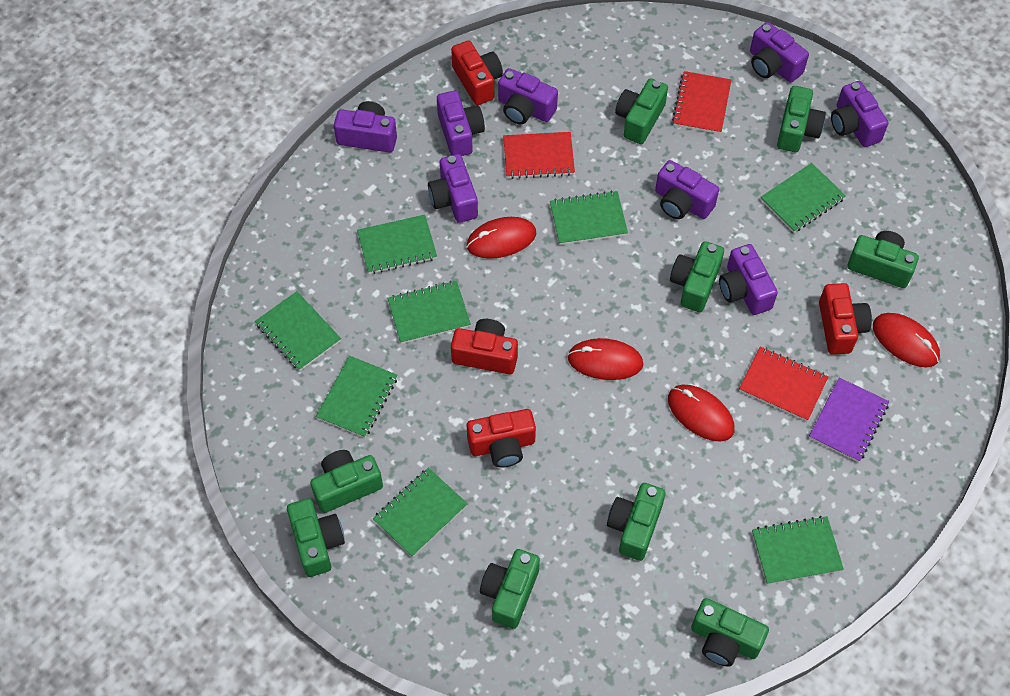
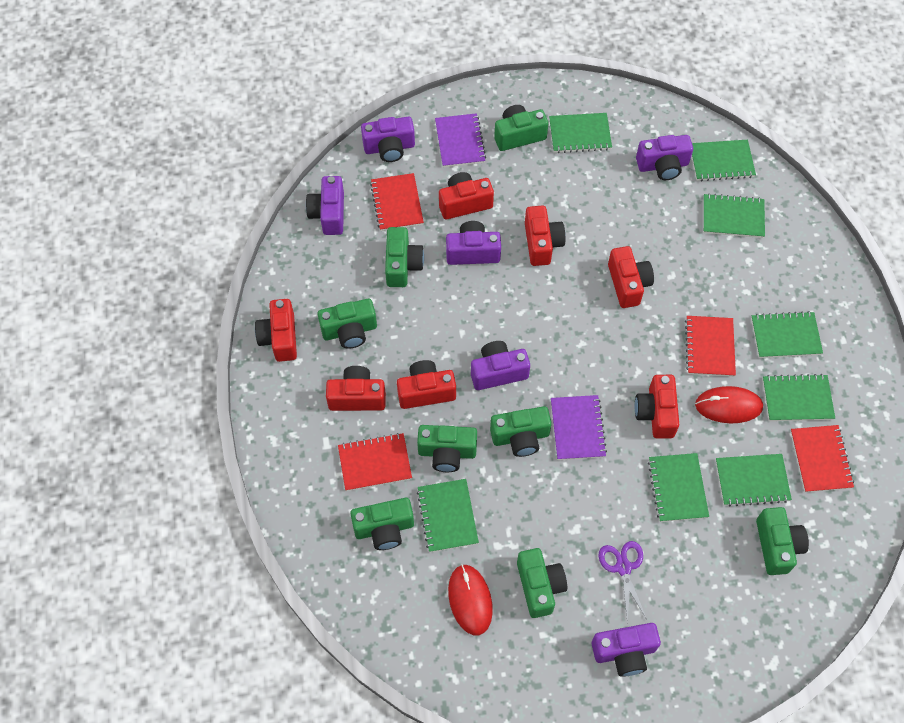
green camera: 9 -> 8
purple camera: 8 -> 6
purple notebook: 1 -> 2
purple scissors: 0 -> 1
red camera: 4 -> 7
red mouse: 4 -> 2
red notebook: 3 -> 4

